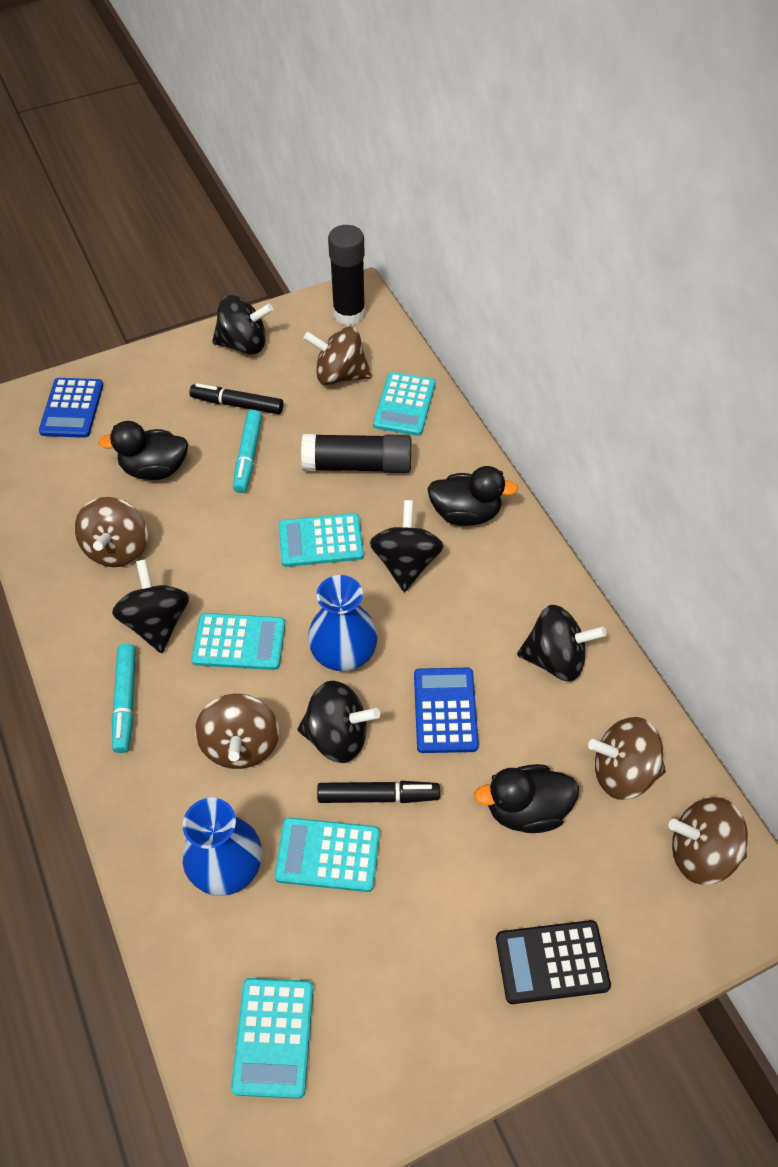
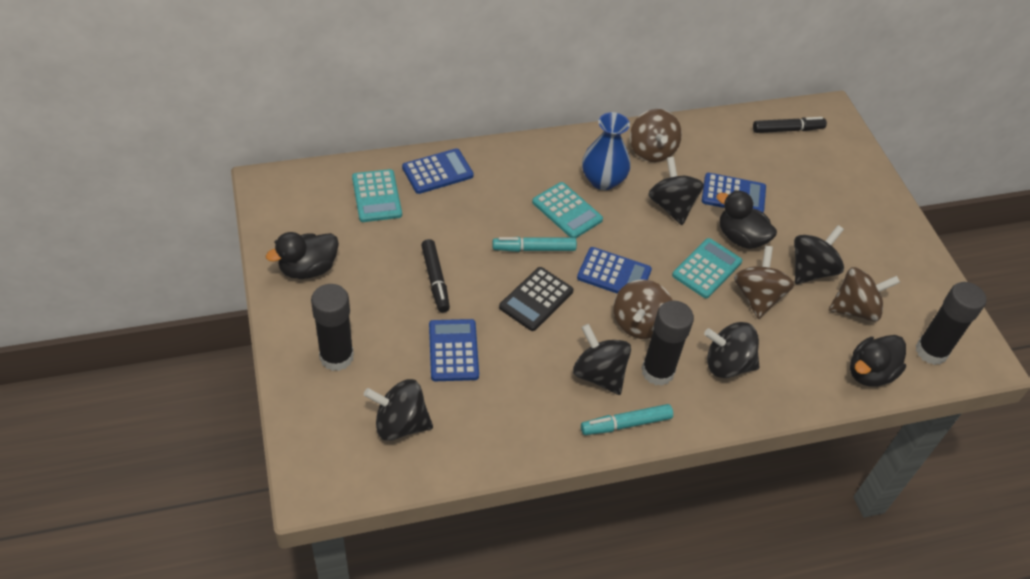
black glue stick: 2 -> 3
blue calculator: 2 -> 4
blue vase: 2 -> 1
brown spinning top: 5 -> 4
turquoise calculator: 5 -> 3

